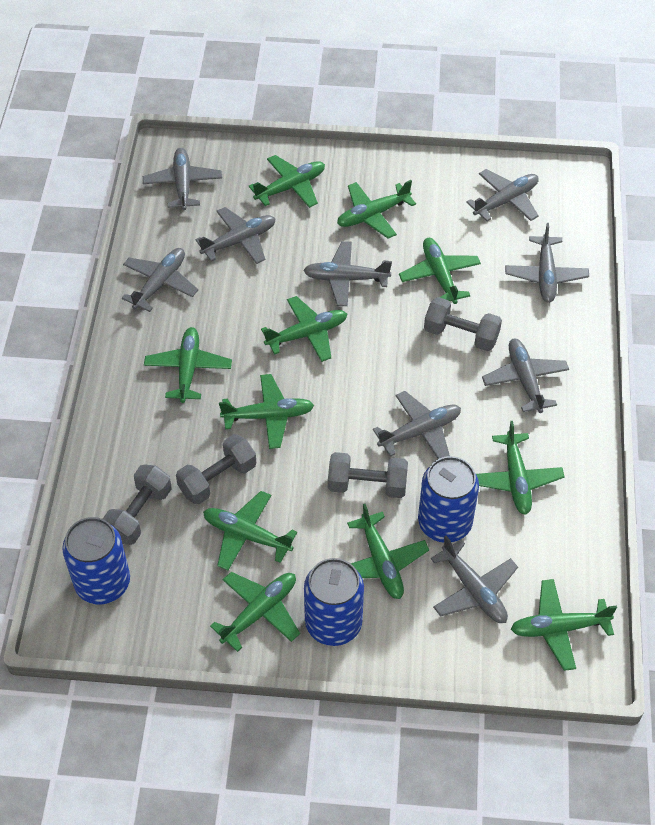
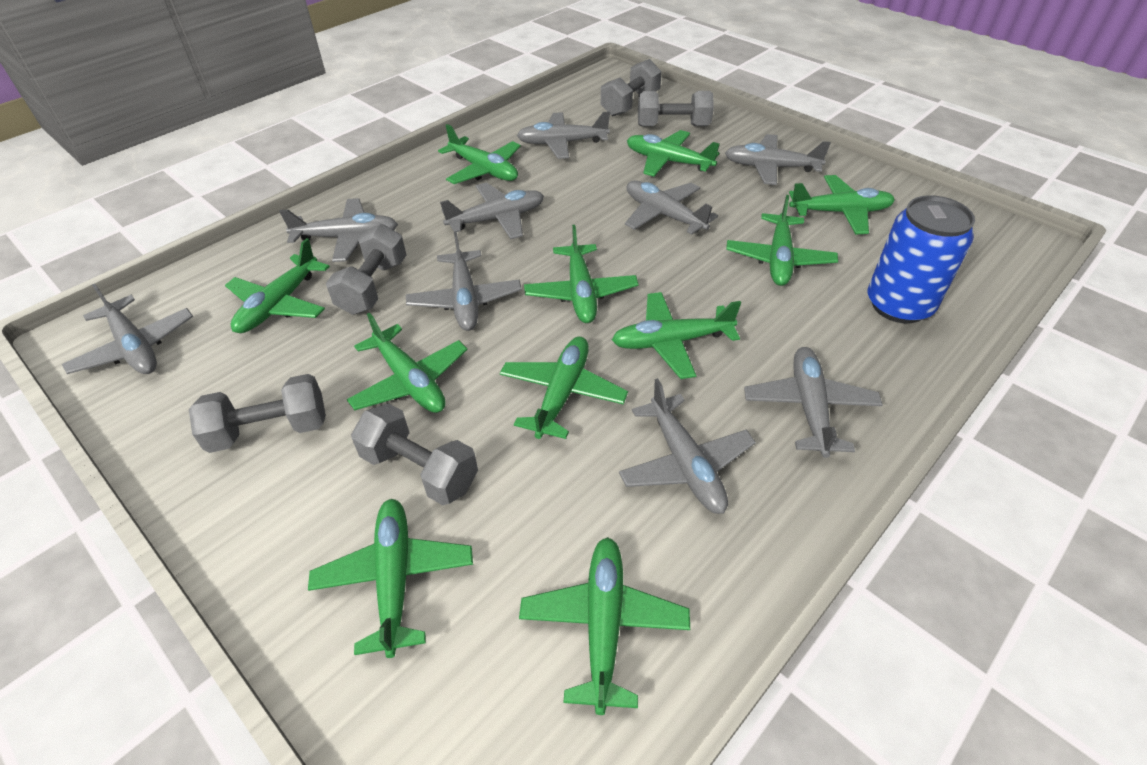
blue can: 3 -> 1
grey dumbbell: 4 -> 5

